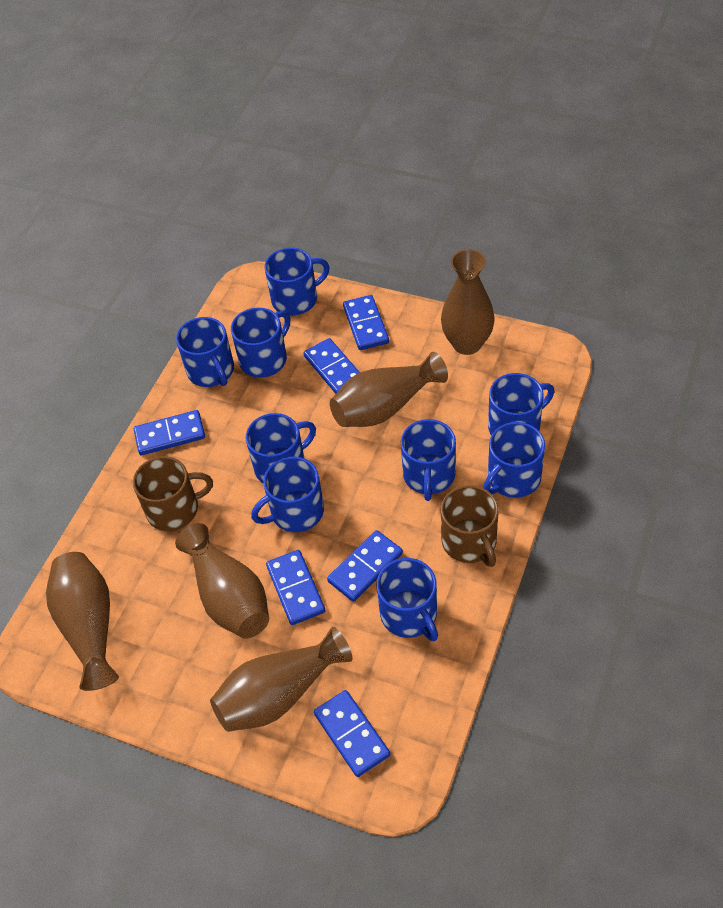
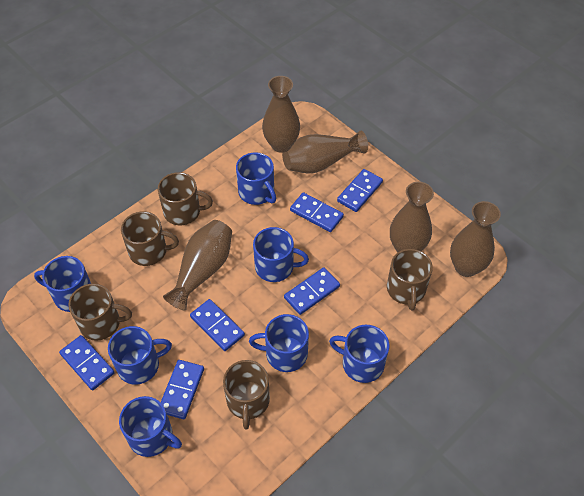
blue mug: 9 -> 7
brown mug: 2 -> 5

